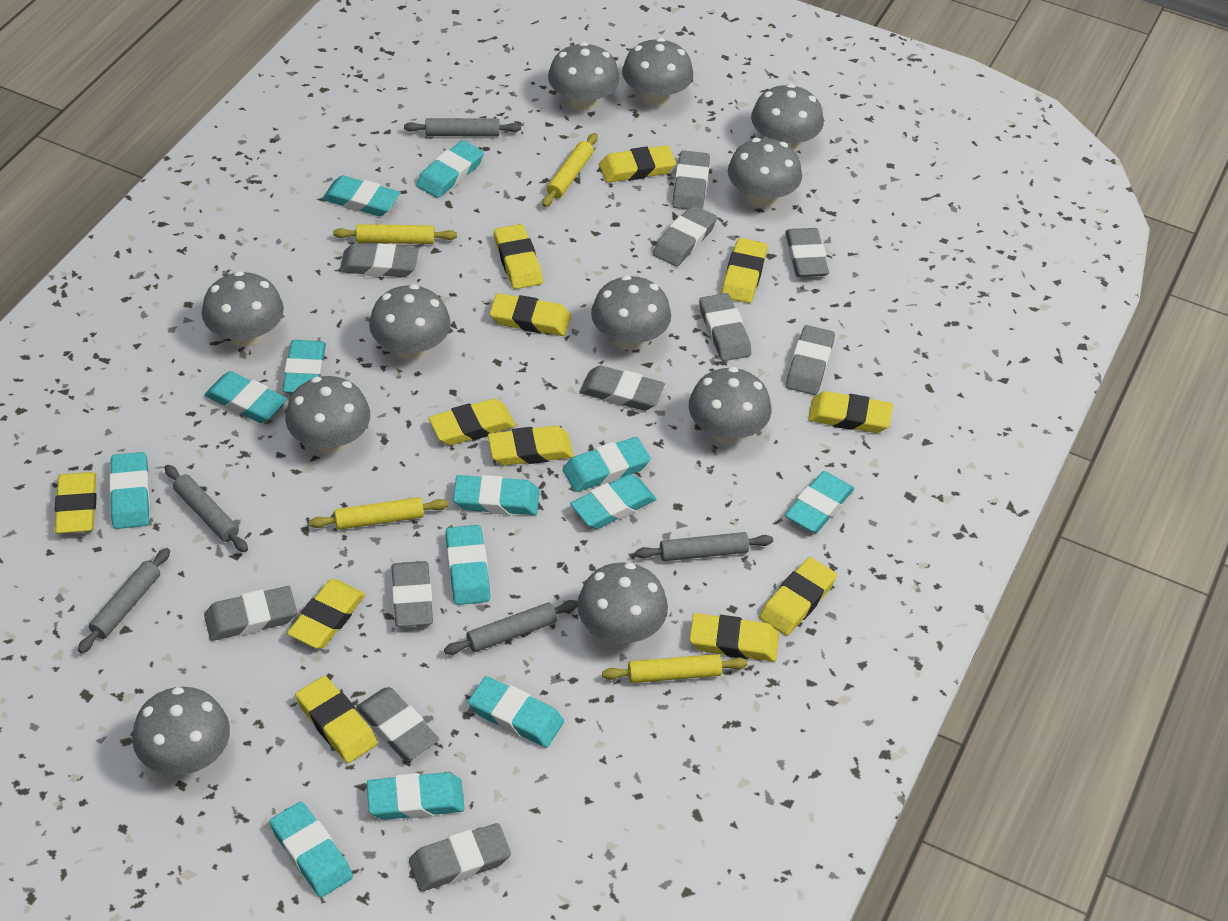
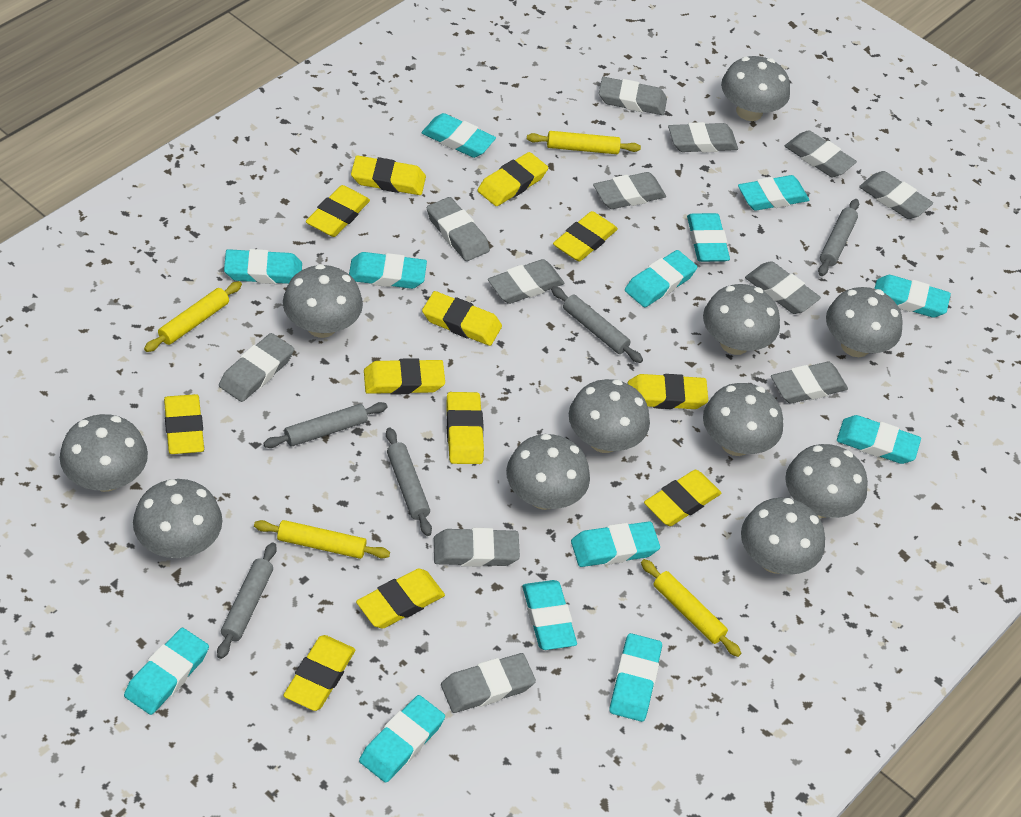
grey eraser: 11 -> 12

